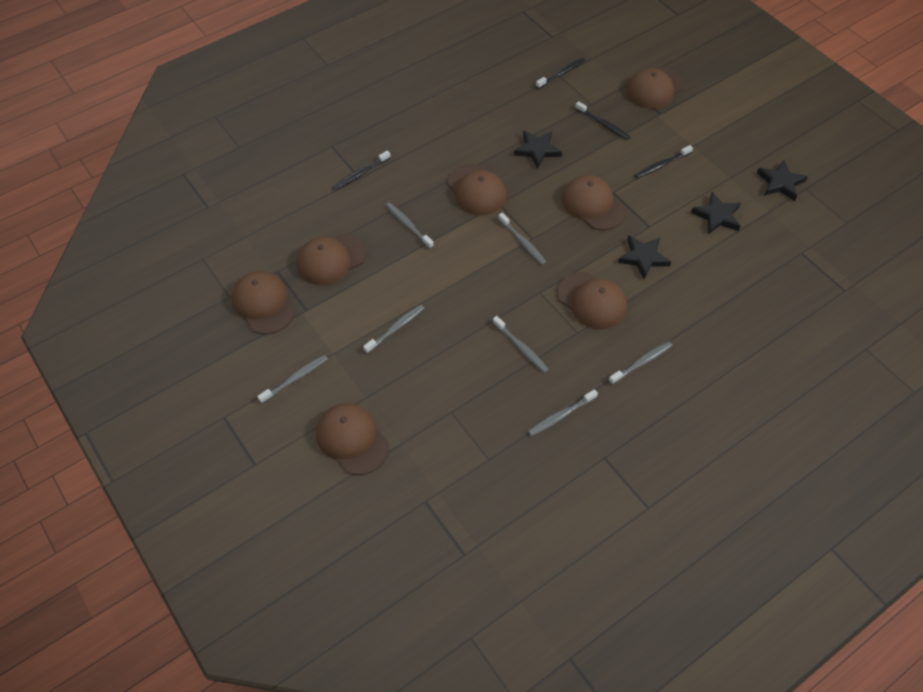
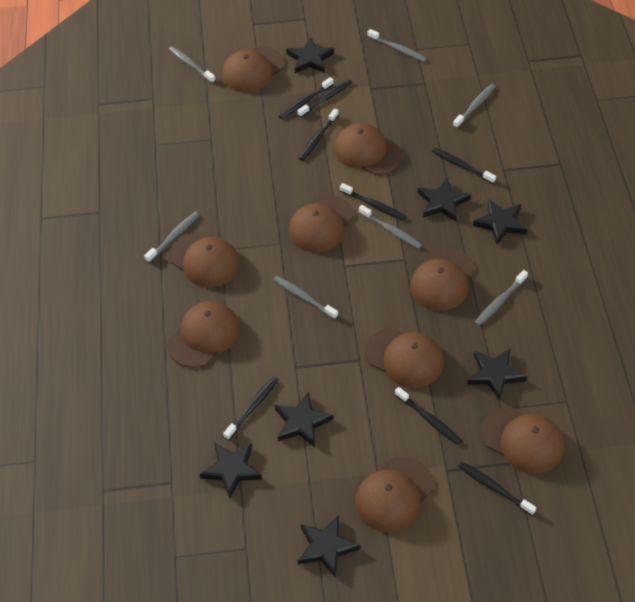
black star: 4 -> 7
black toothbrush: 4 -> 8
brown cap: 7 -> 9

